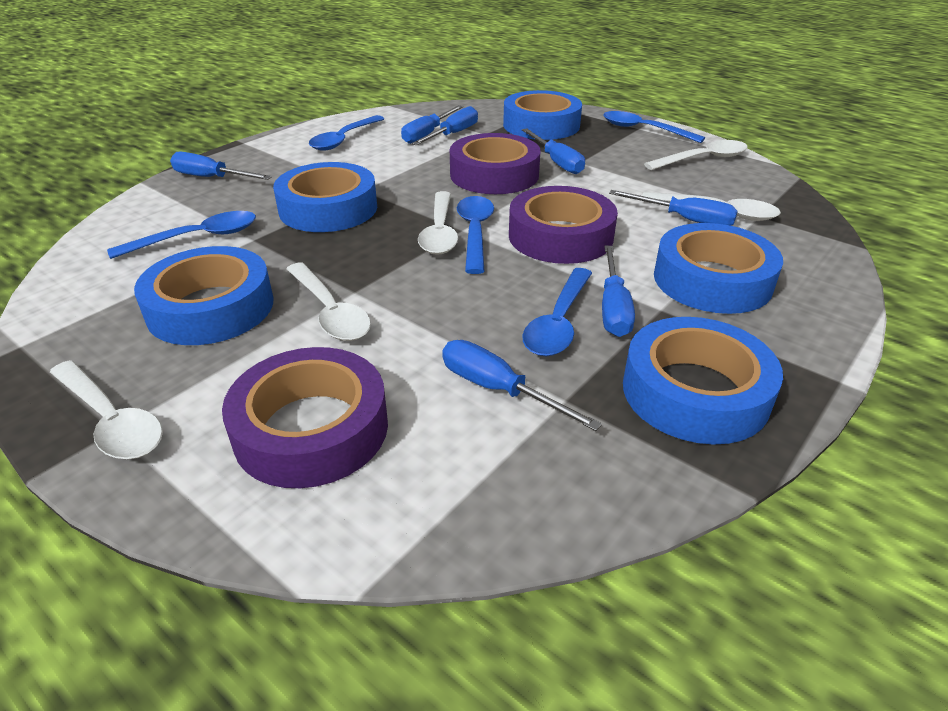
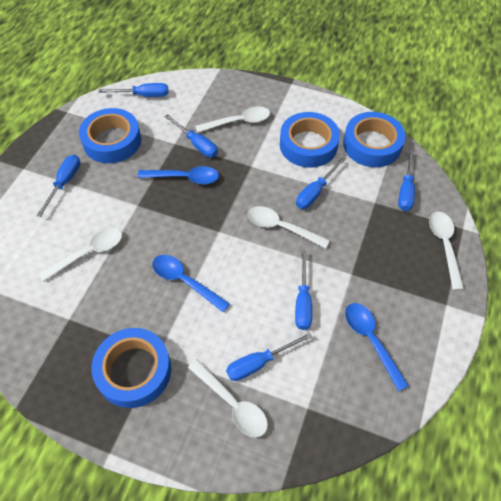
blue spoon: 5 -> 3
blue tape: 5 -> 4
purple tape: 3 -> 0

